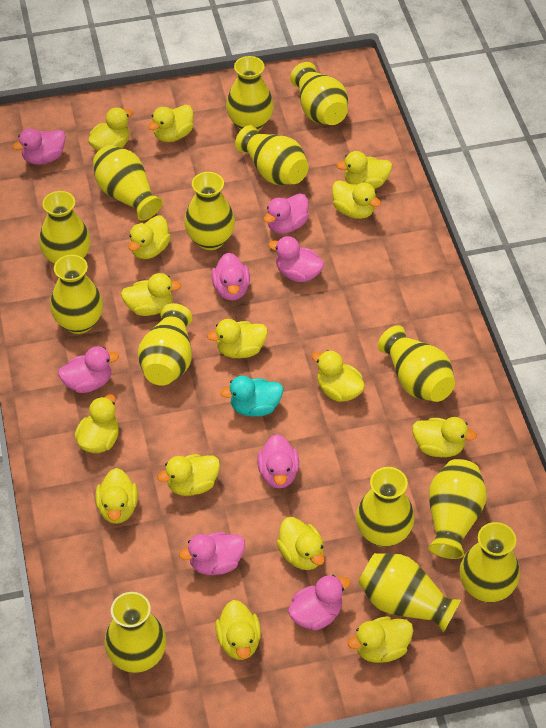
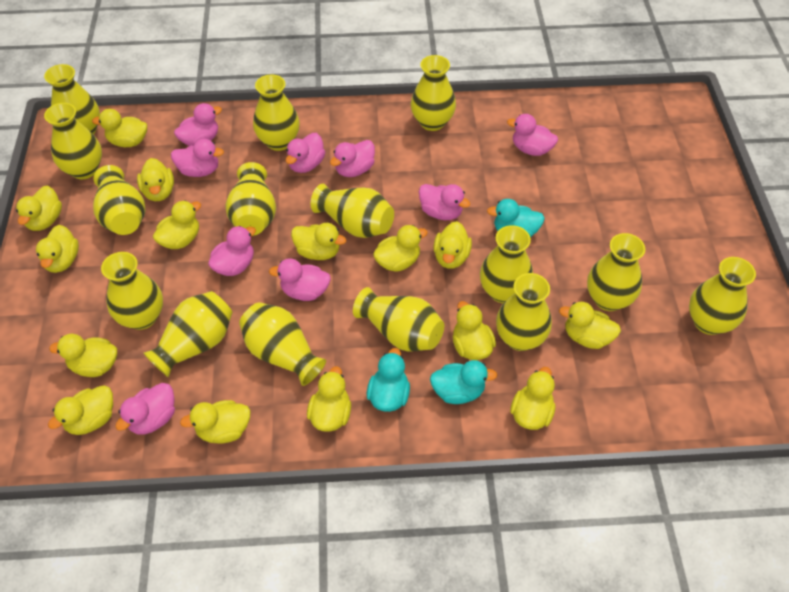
pink duck: 8 -> 9
turquoise duck: 1 -> 3
yellow vase: 14 -> 15

